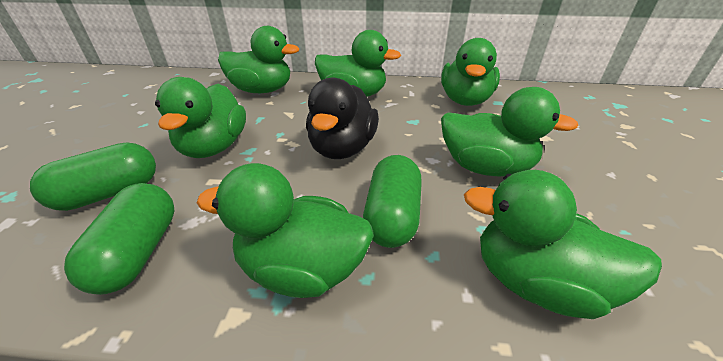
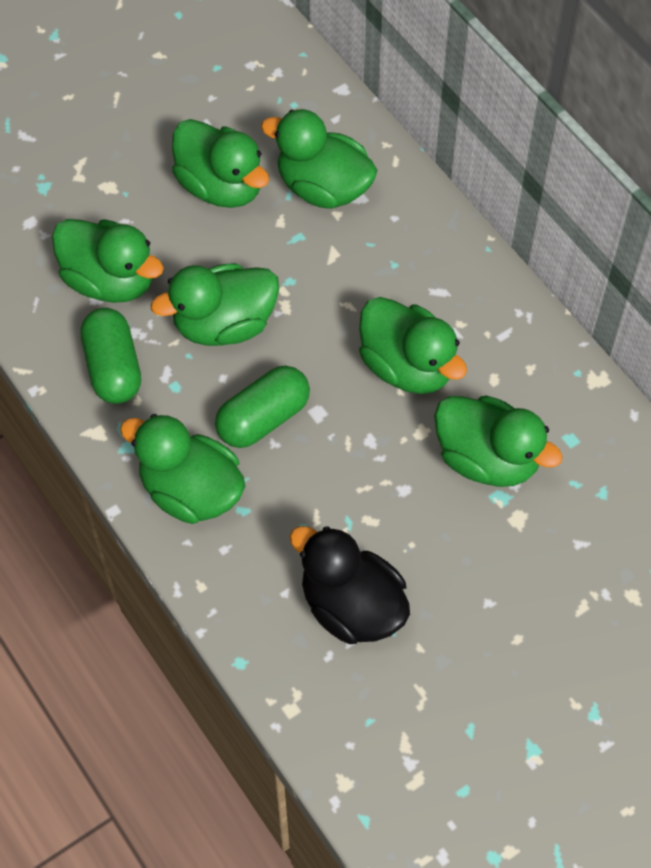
green capsule: 3 -> 2

